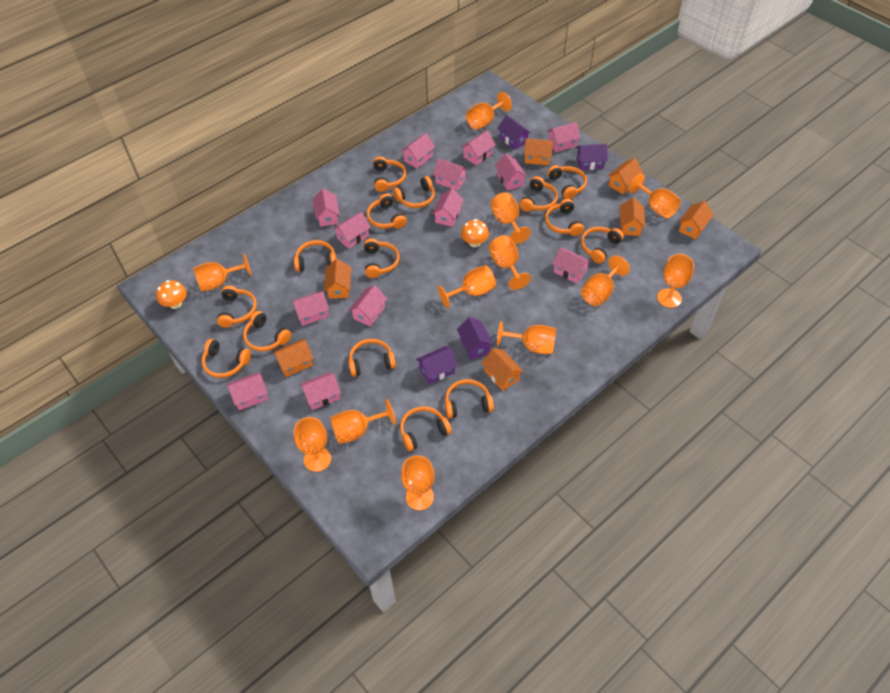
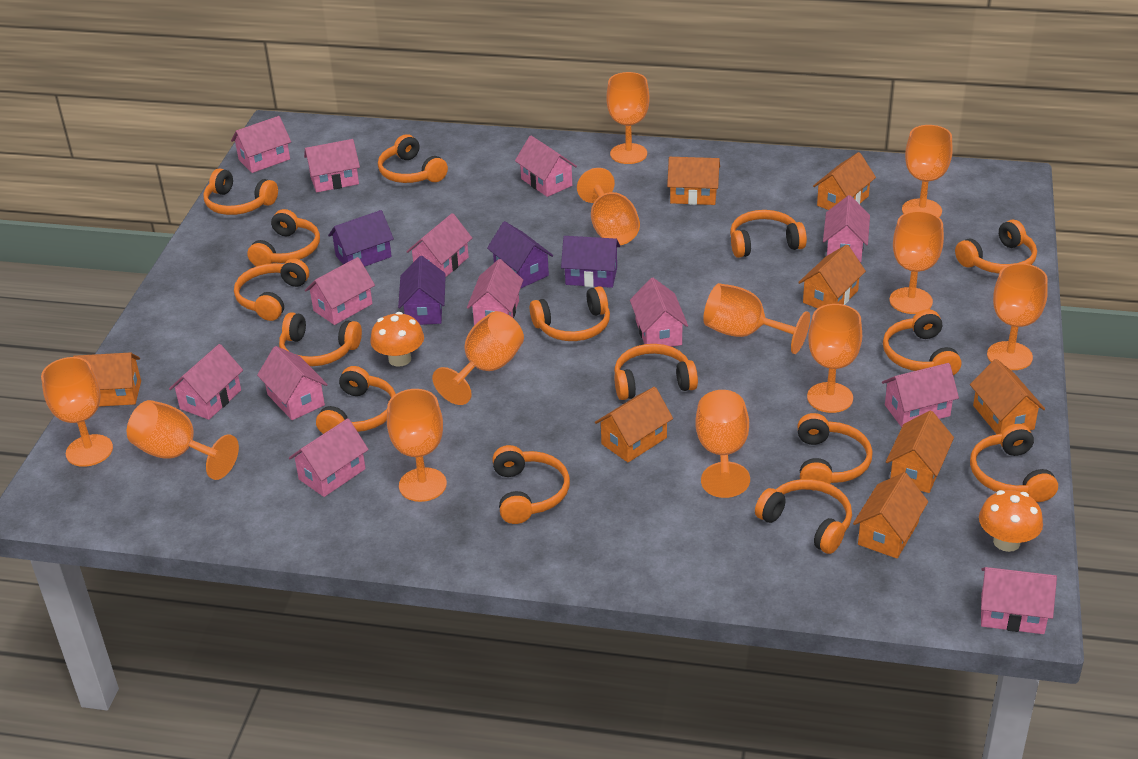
orange house: 7 -> 8

